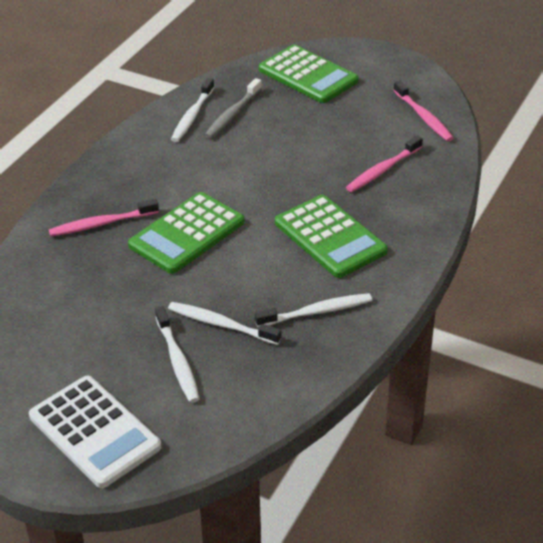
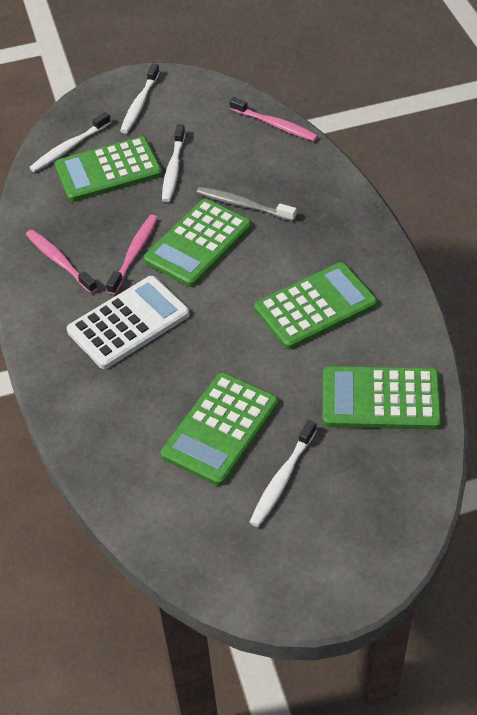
green calculator: 3 -> 5

